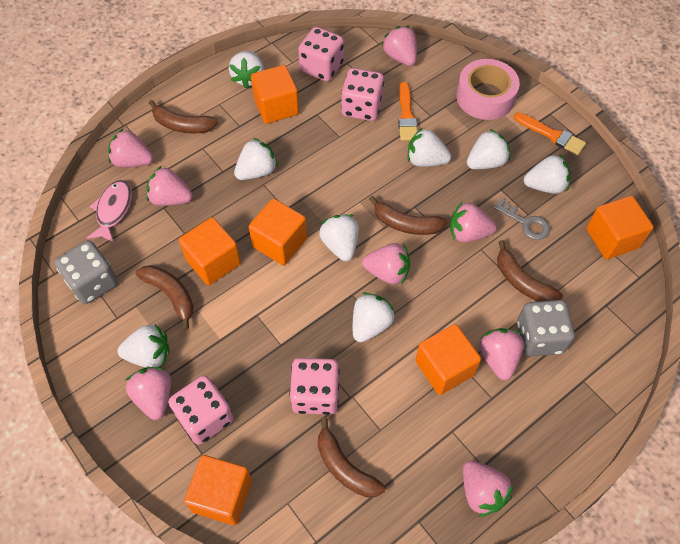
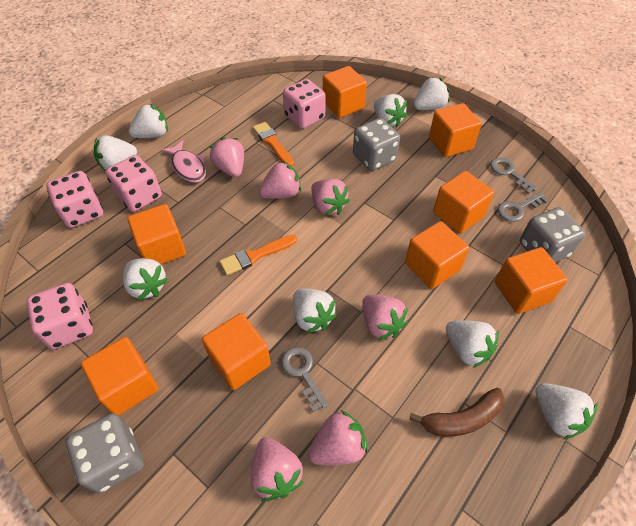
brown banana: 5 -> 1
grey dice: 2 -> 3
grey key: 1 -> 3
orange cube: 6 -> 8
pink strawberry: 8 -> 6
pink tape: 1 -> 0

